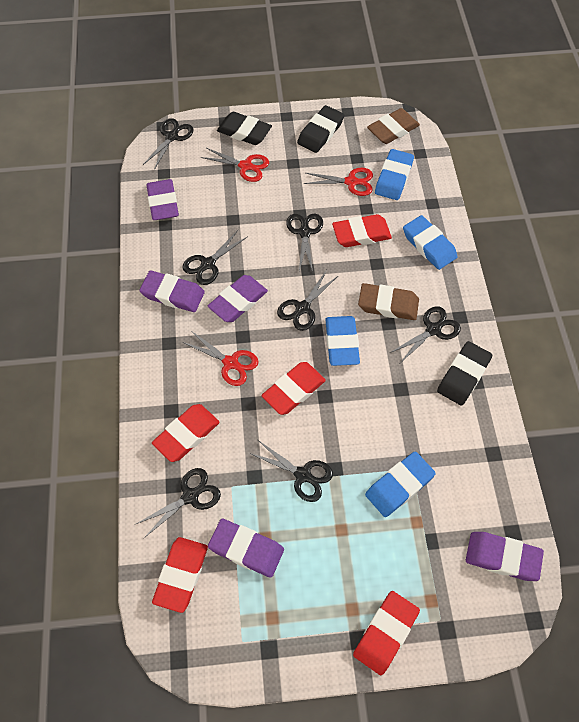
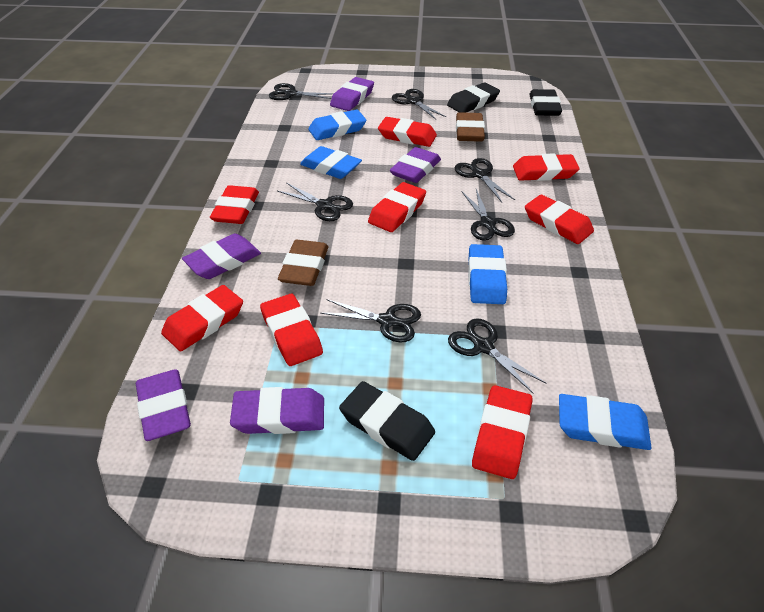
red eraser: 5 -> 8
red scissors: 3 -> 0

